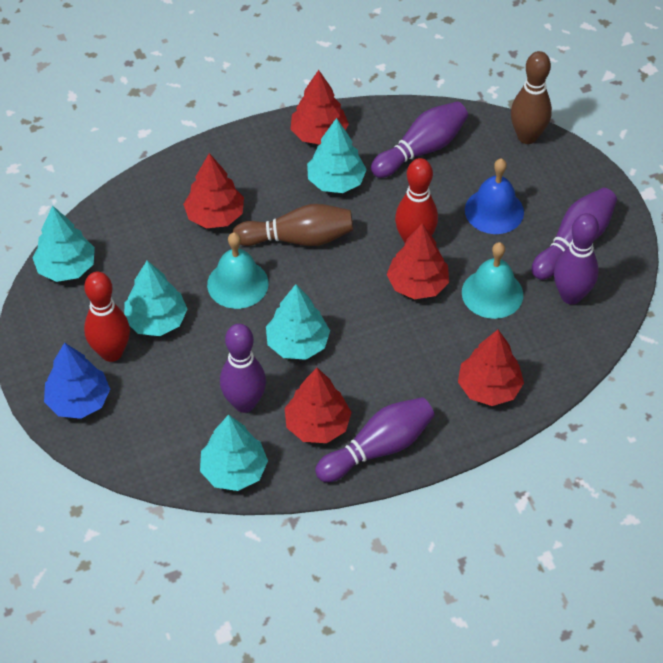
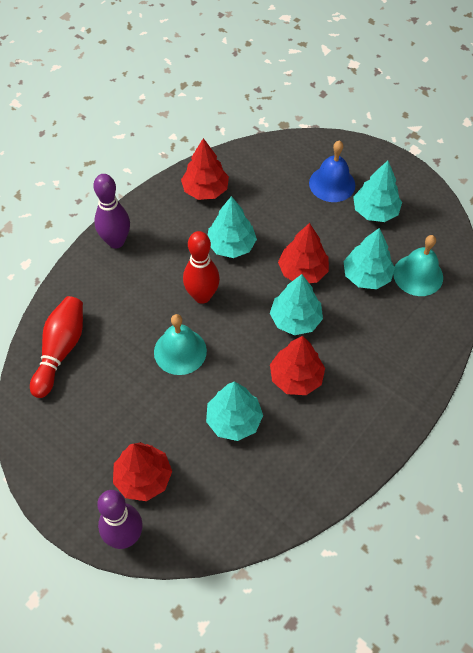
blue tree: 1 -> 0
brown bowling pin: 2 -> 0
purple bowling pin: 5 -> 2
red tree: 5 -> 4

